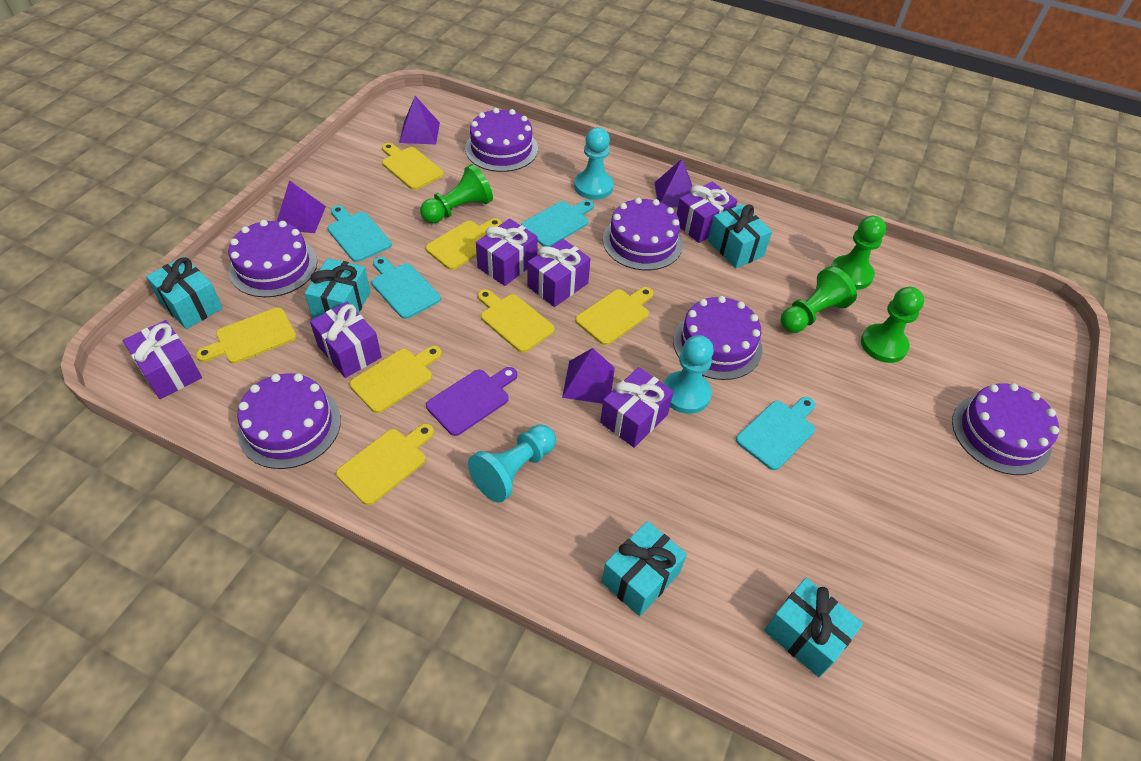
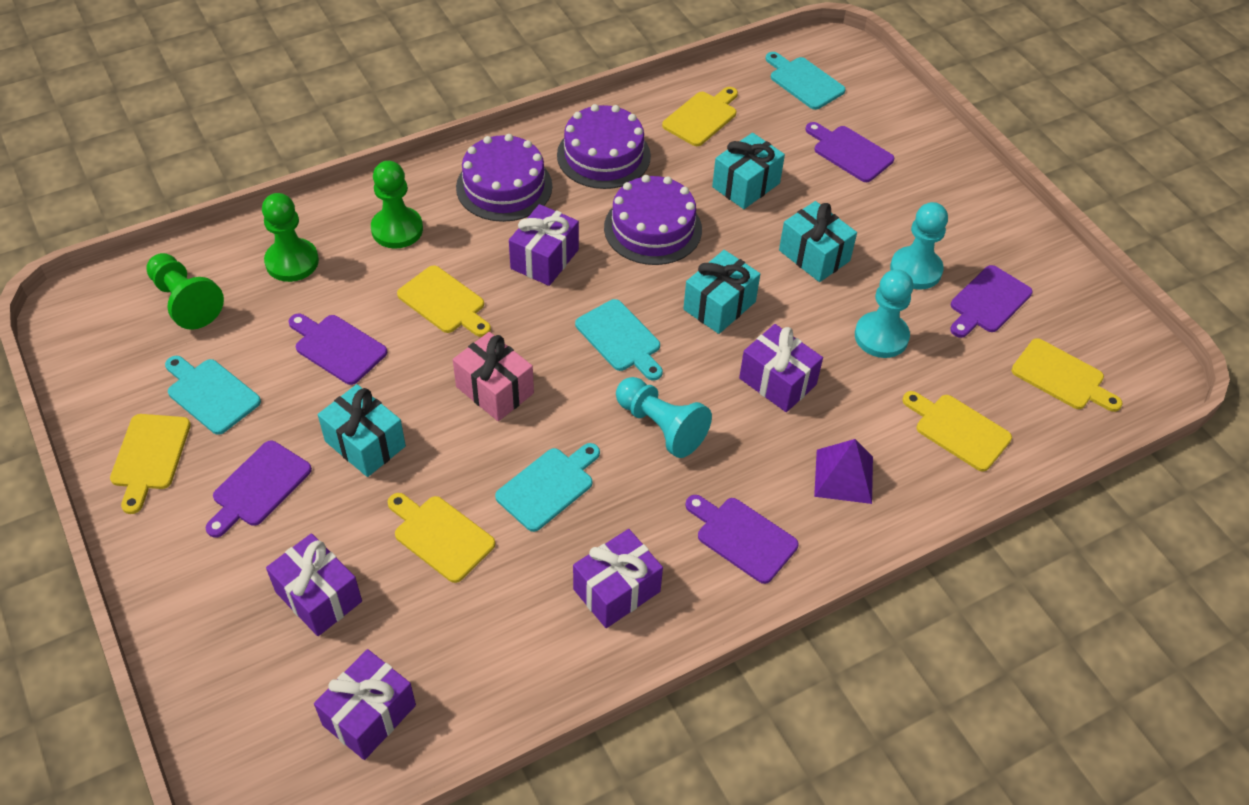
green pawn: 4 -> 3
pink gift: 0 -> 1
purple cake: 6 -> 3
purple cutting board: 1 -> 5
purple gift: 6 -> 5
purple pyramid: 4 -> 1
turquoise gift: 5 -> 4
yellow cutting board: 7 -> 6

